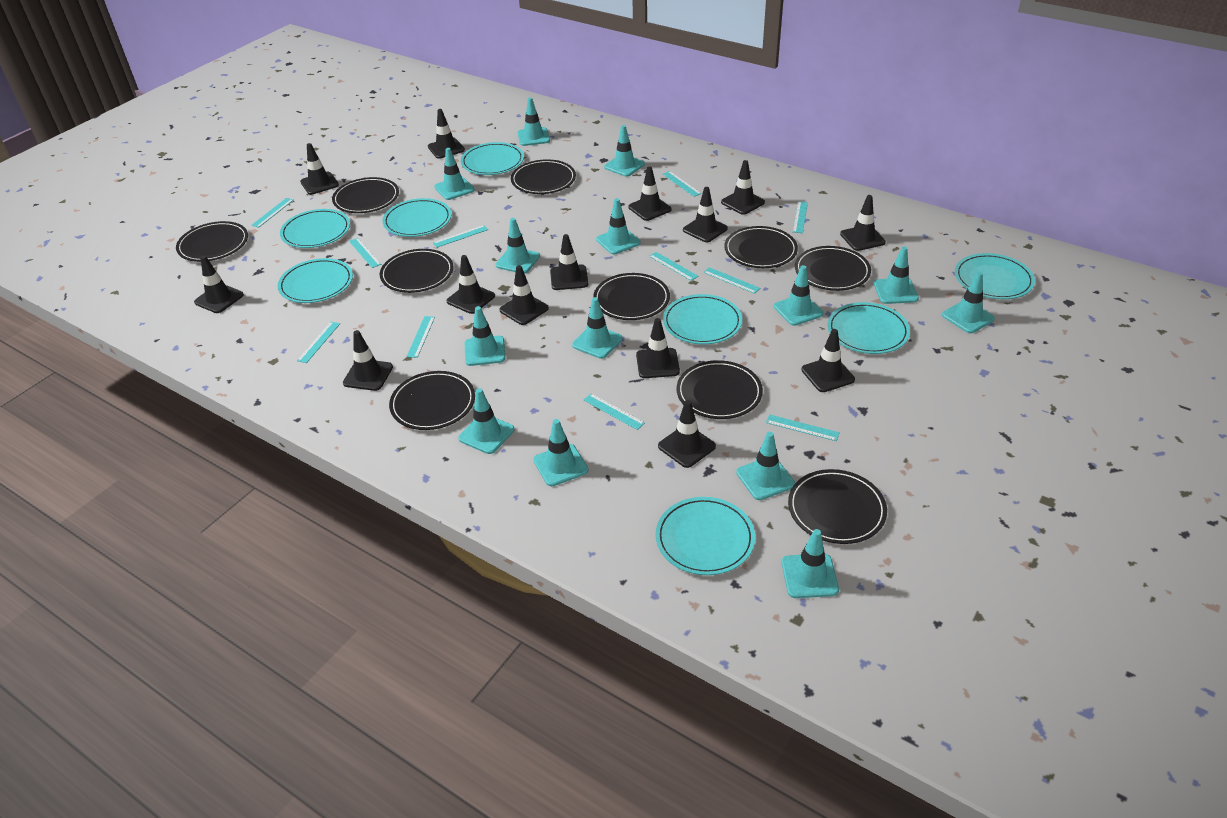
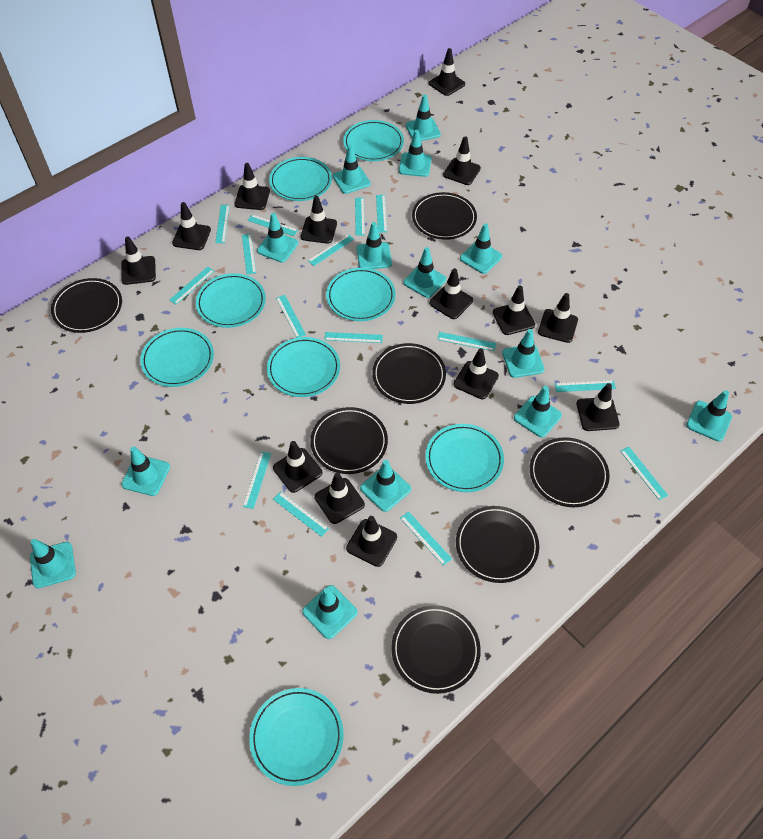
black plate: 10 -> 7
turquoise ruler: 11 -> 15

